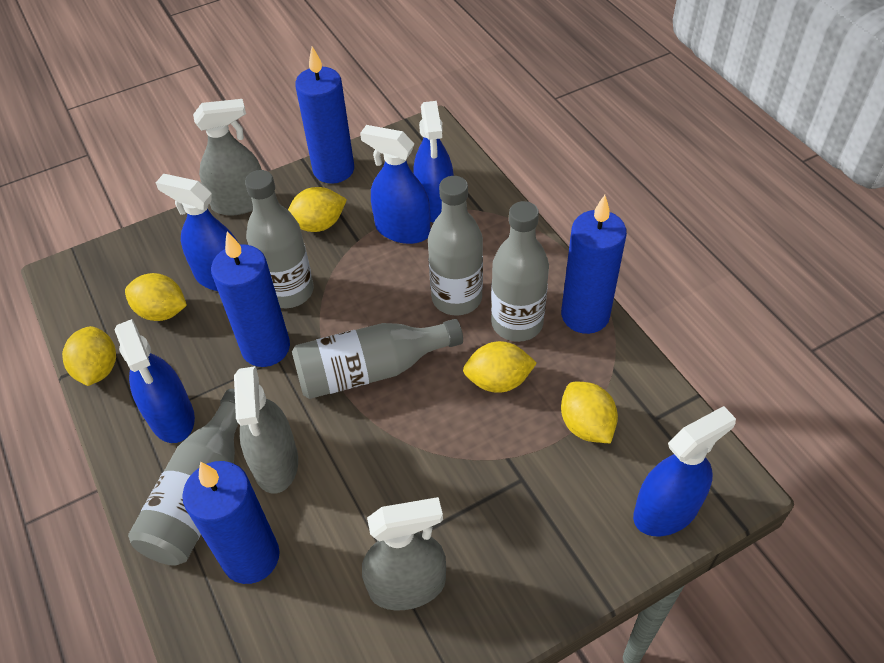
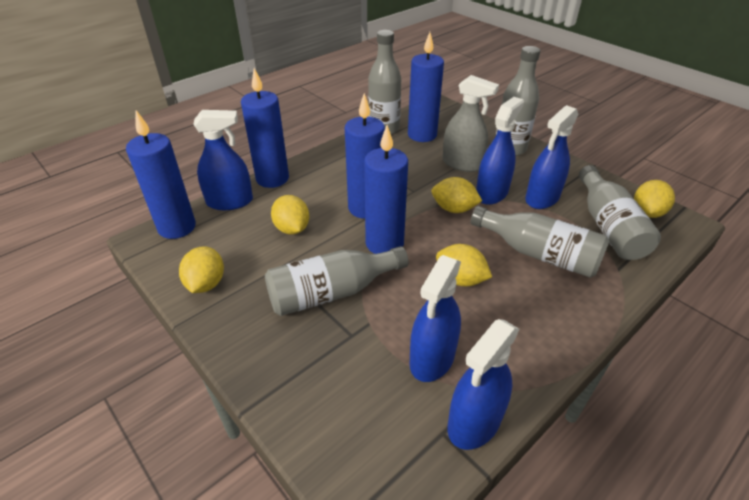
blue candle: 4 -> 5
grey spray bottle: 3 -> 1

